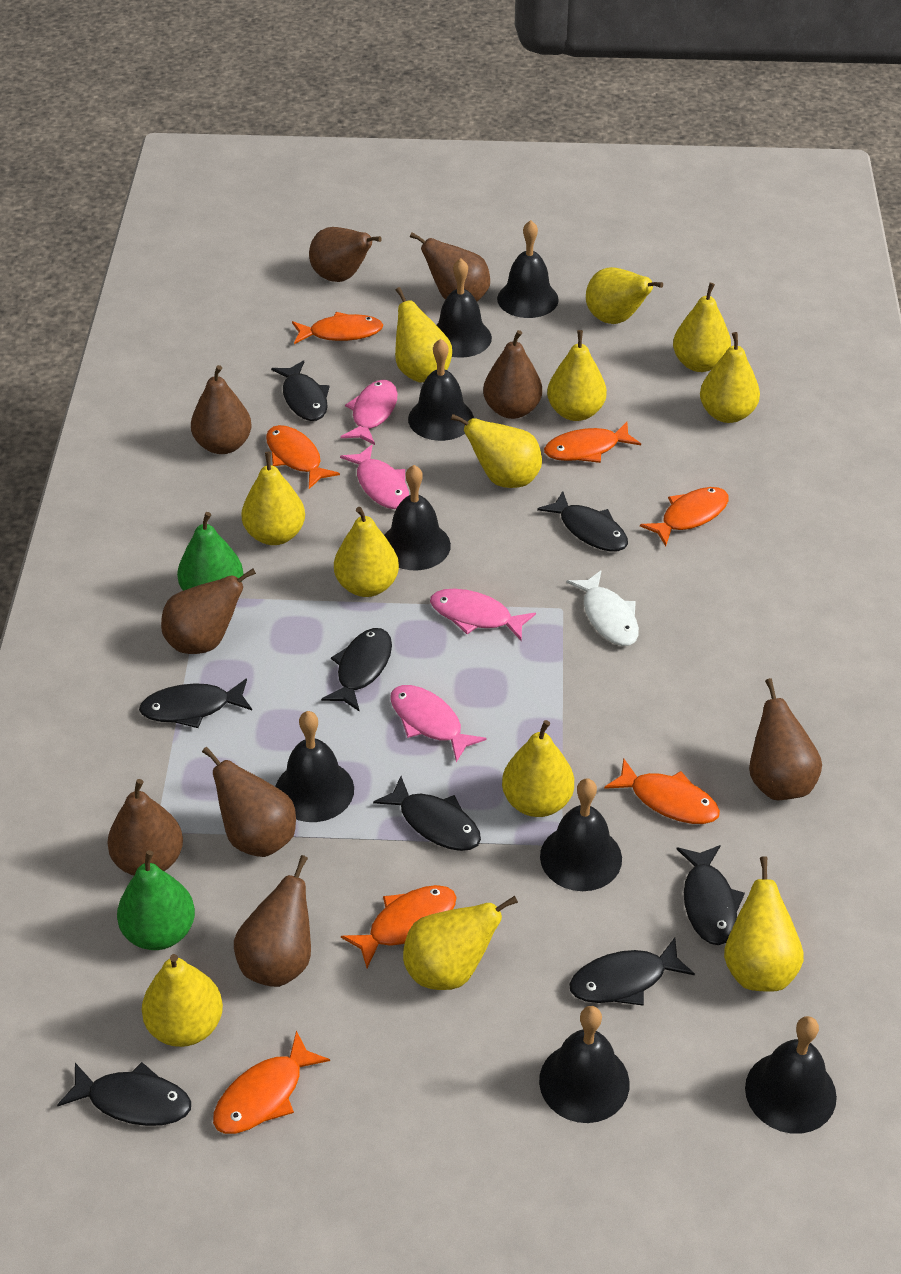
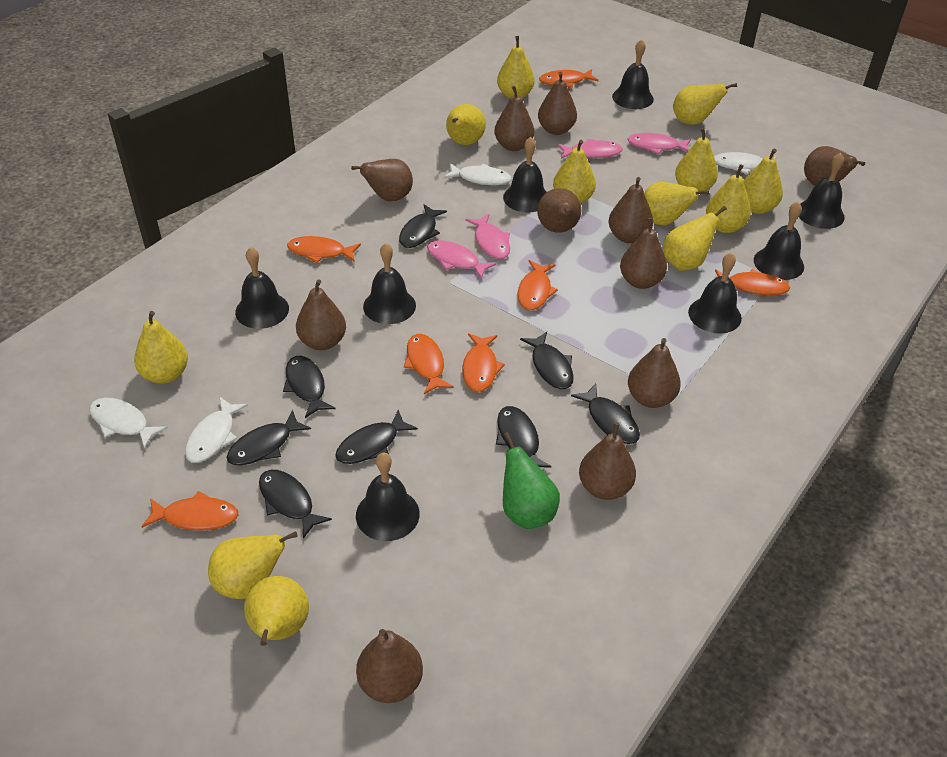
brown pear: 9 -> 11
green pear: 2 -> 1
white fish: 1 -> 4

